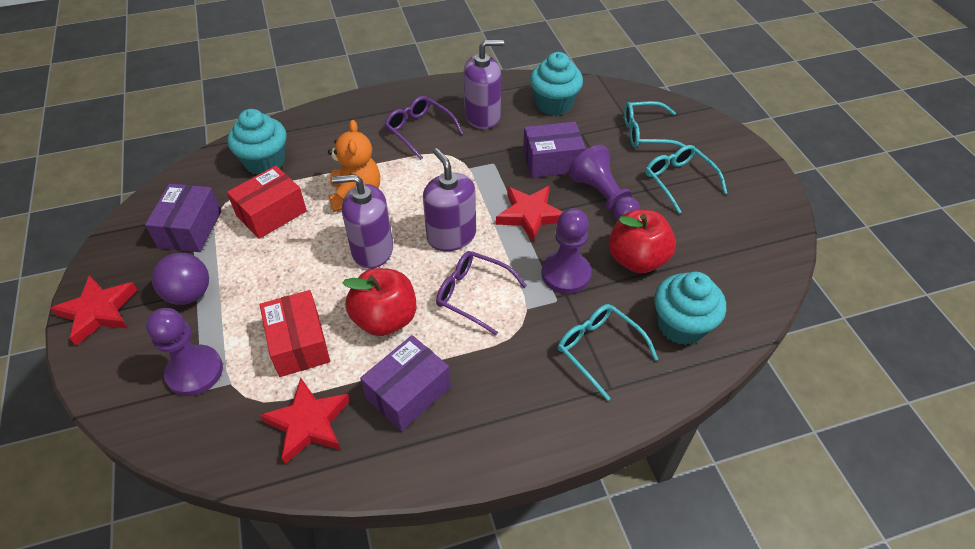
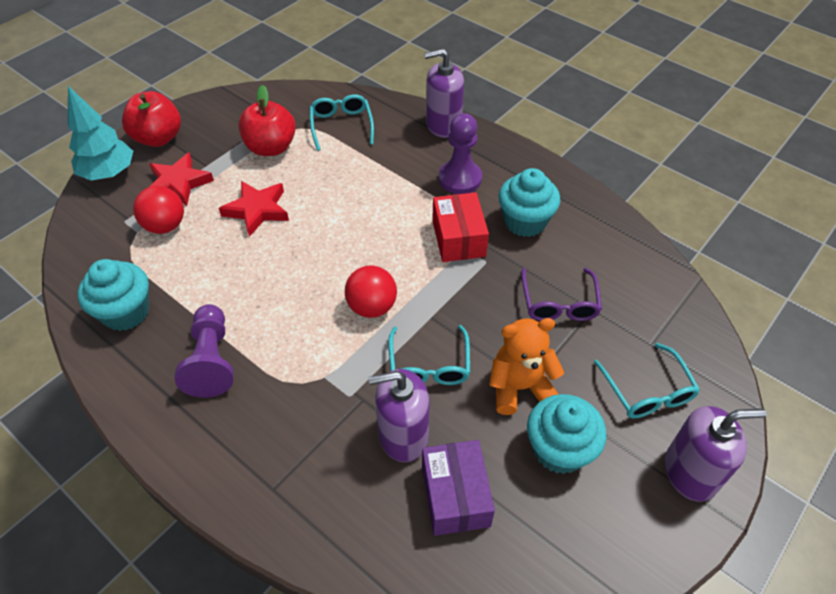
purple ball: 1 -> 0
purple box: 3 -> 1
purple glasses: 2 -> 1
purple pawn: 3 -> 2
red ball: 0 -> 2
red box: 2 -> 1
red star: 3 -> 2
turquoise tree: 0 -> 1

